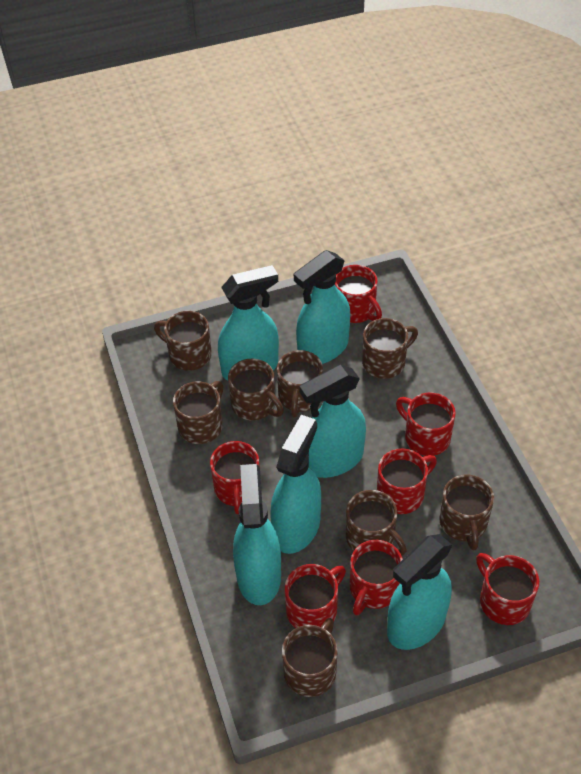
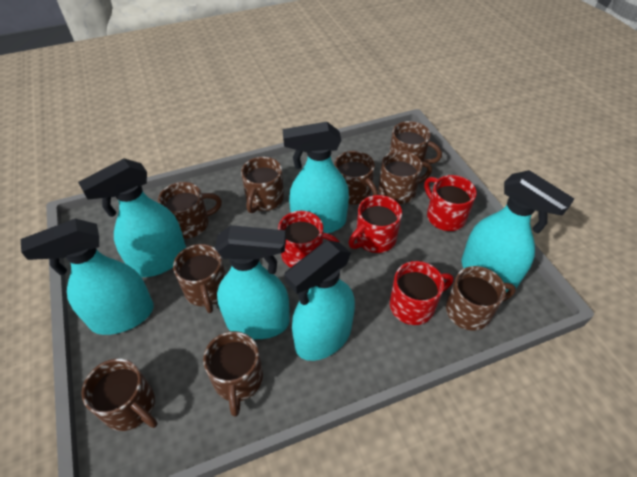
brown mug: 8 -> 9
red mug: 7 -> 4

